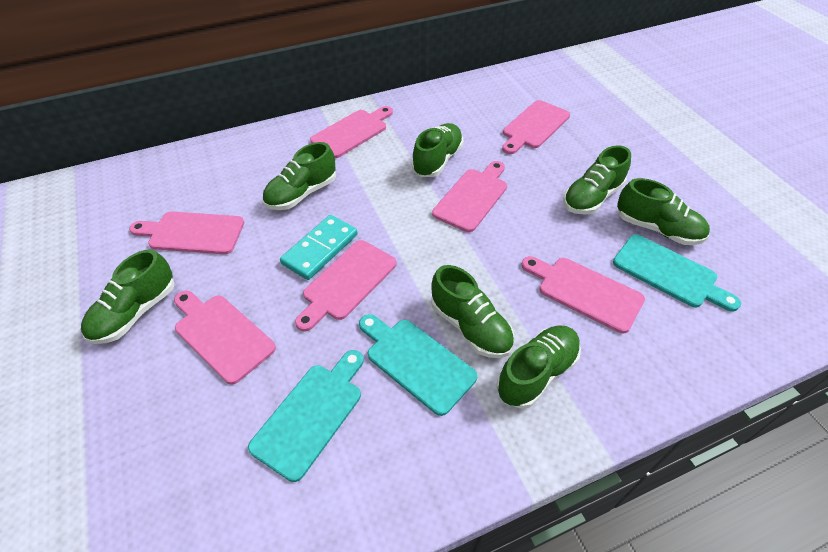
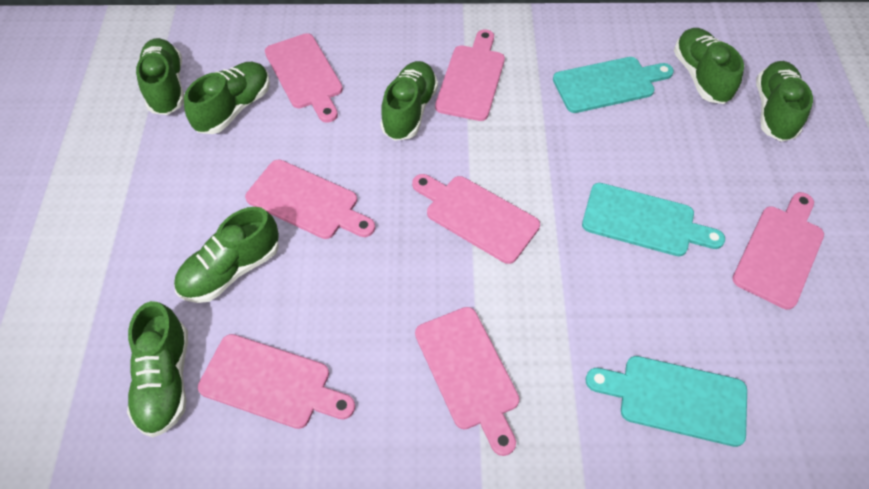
turquoise domino: 1 -> 0

